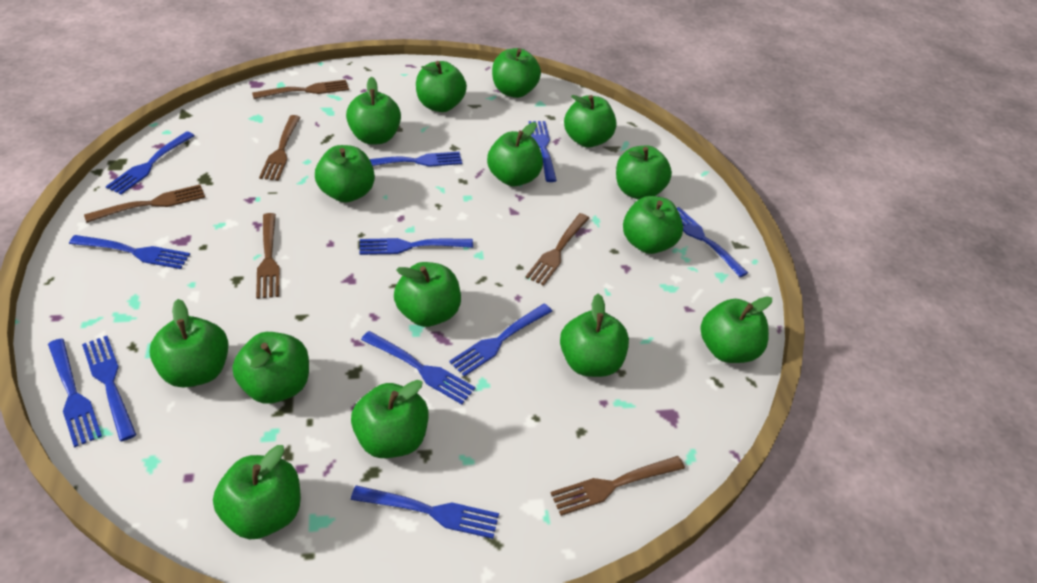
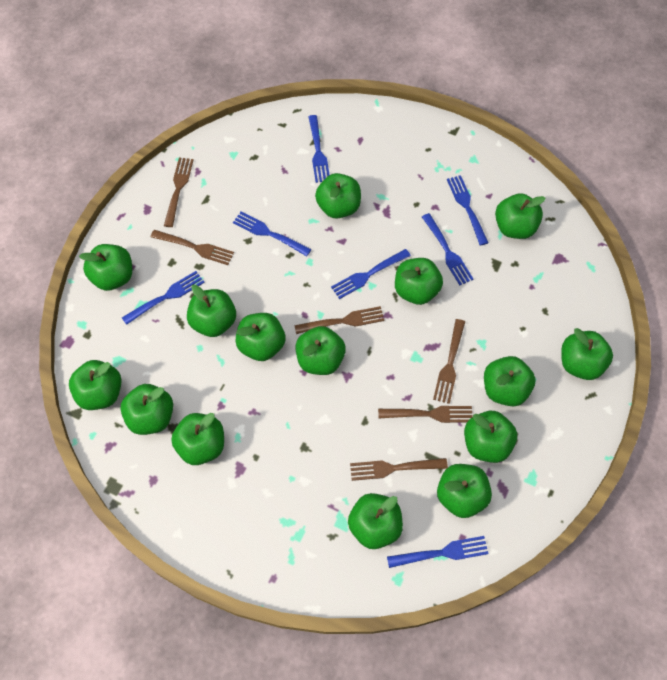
blue fork: 11 -> 7

